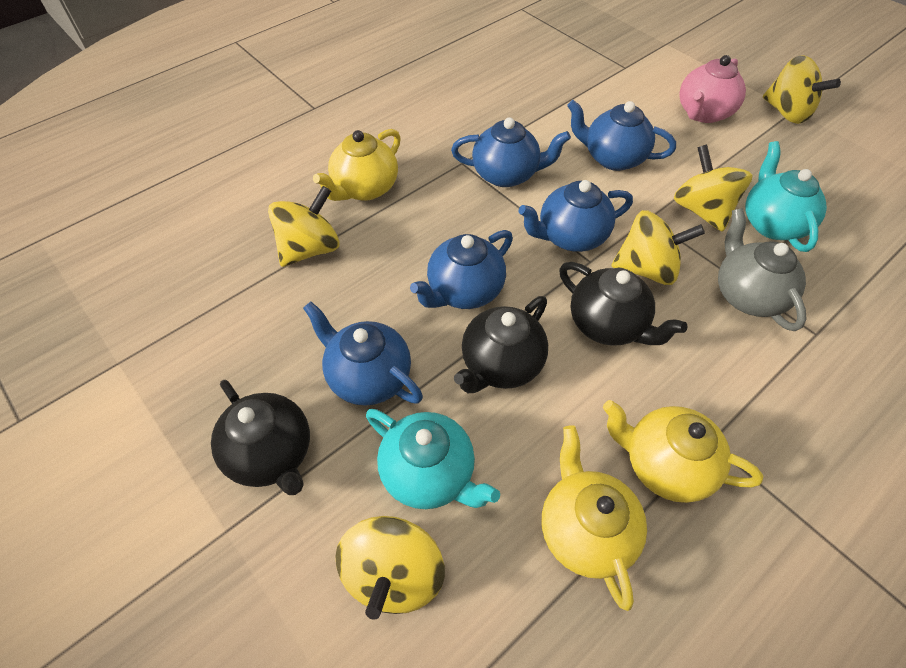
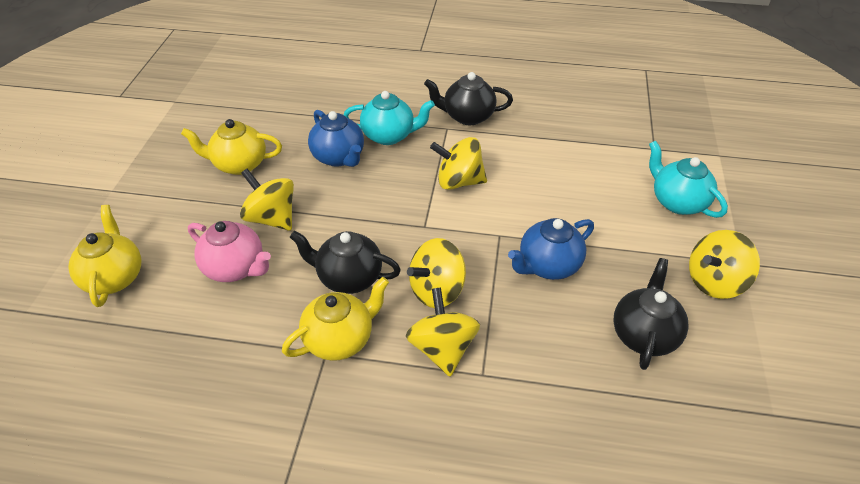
blue teapot: 5 -> 2
grey teapot: 1 -> 0

